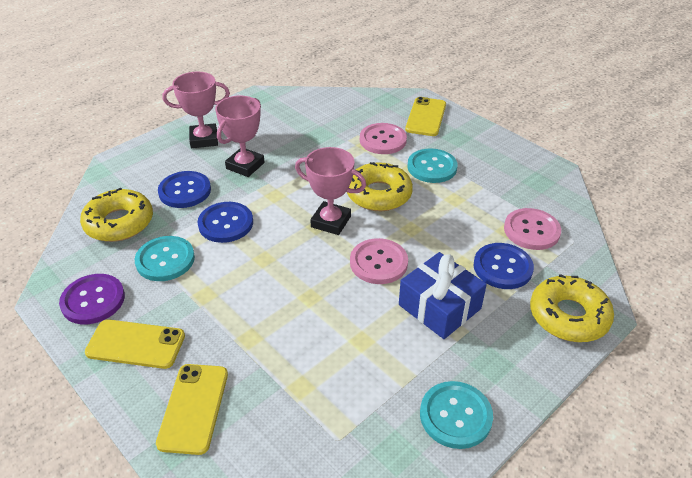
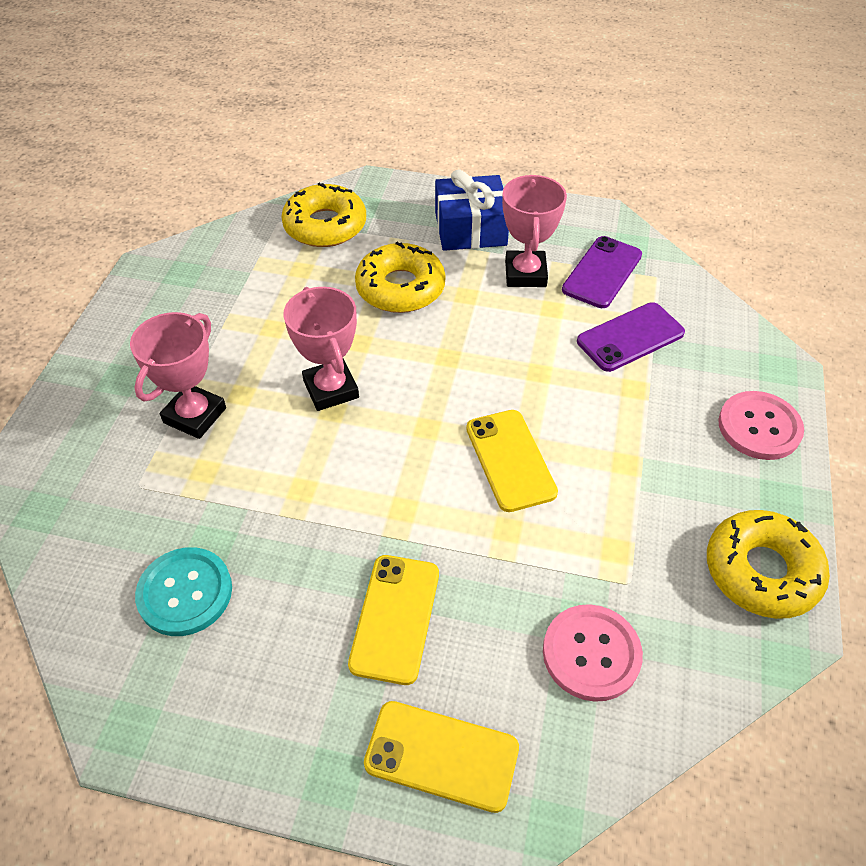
blue button: 3 -> 0
pink button: 3 -> 2
purple button: 1 -> 0
purple phone: 0 -> 2
turquoise button: 3 -> 1

